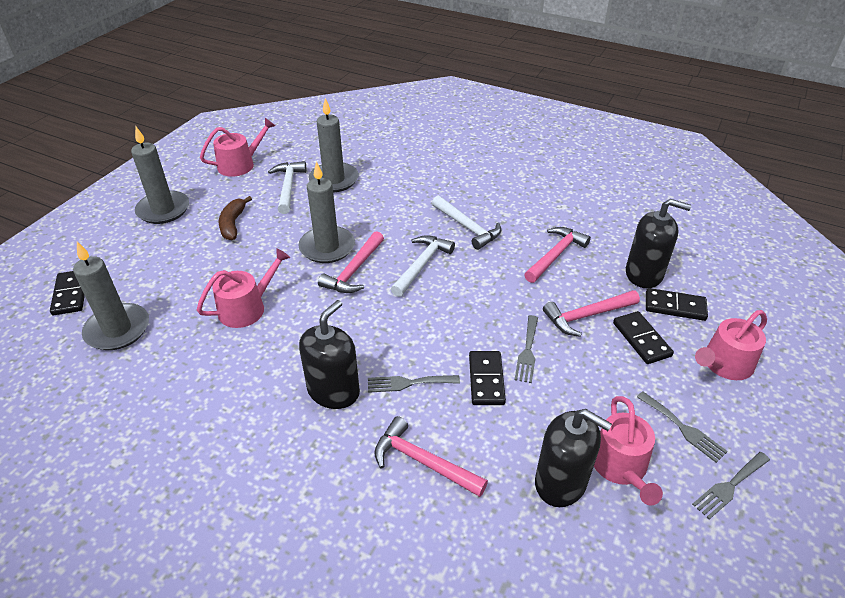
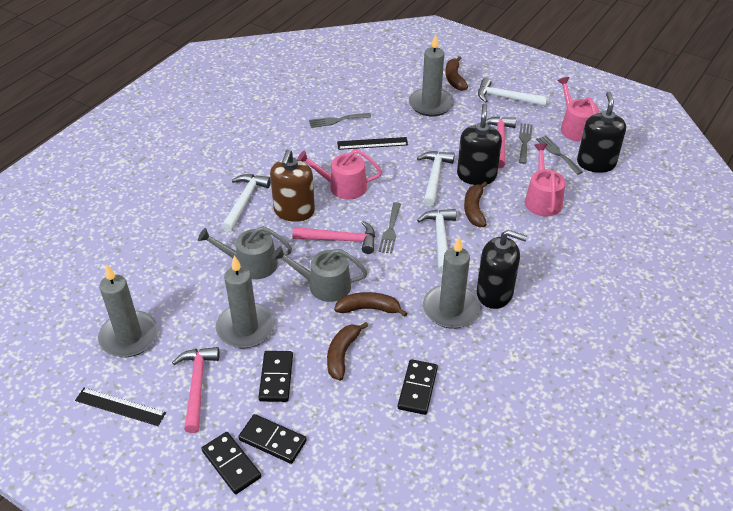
black ruler: 0 -> 2
brown banana: 1 -> 4
brown soap dispenser: 0 -> 1
grey watering can: 0 -> 2
pink hammer: 4 -> 3
pink watering can: 4 -> 3
white hammer: 3 -> 4

